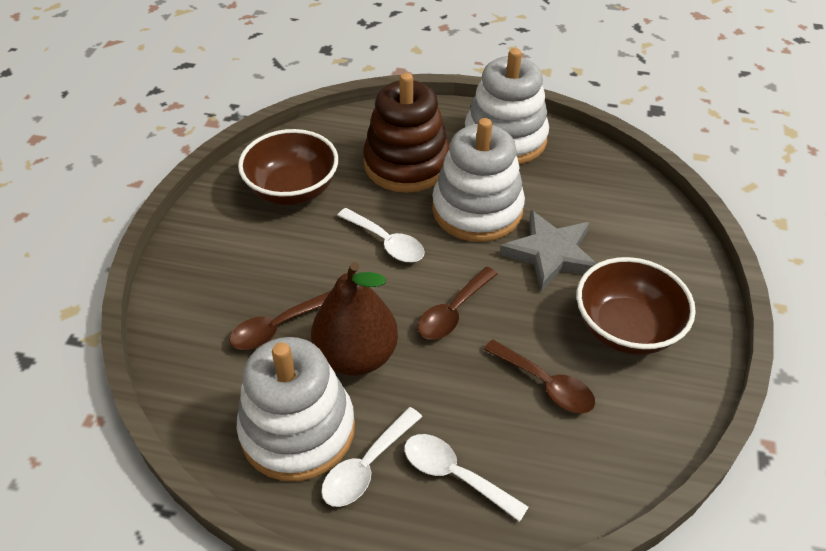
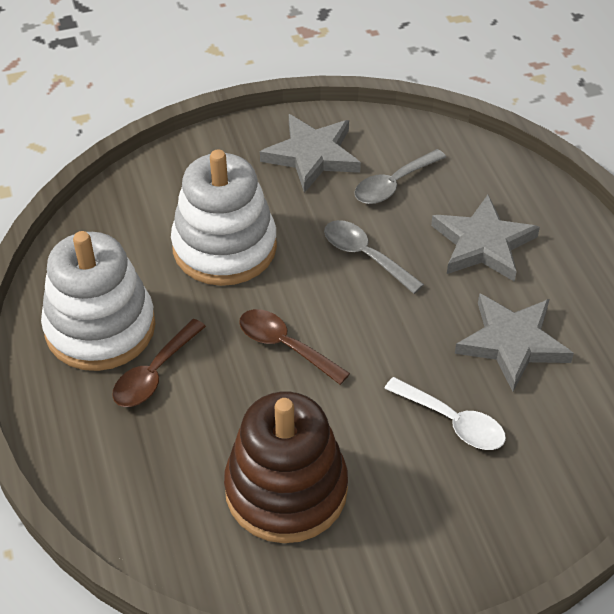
brown bowl: 2 -> 0
brown pear: 1 -> 0
brown spoon: 3 -> 2
grey spoon: 0 -> 2
grey star: 1 -> 3
white spoon: 3 -> 1
white stacking toy: 3 -> 2

